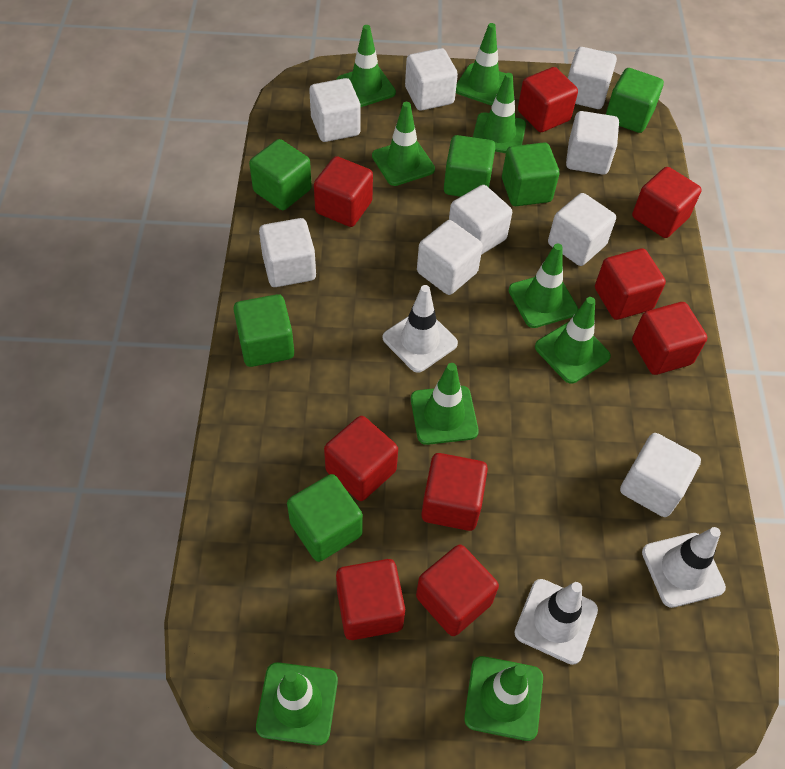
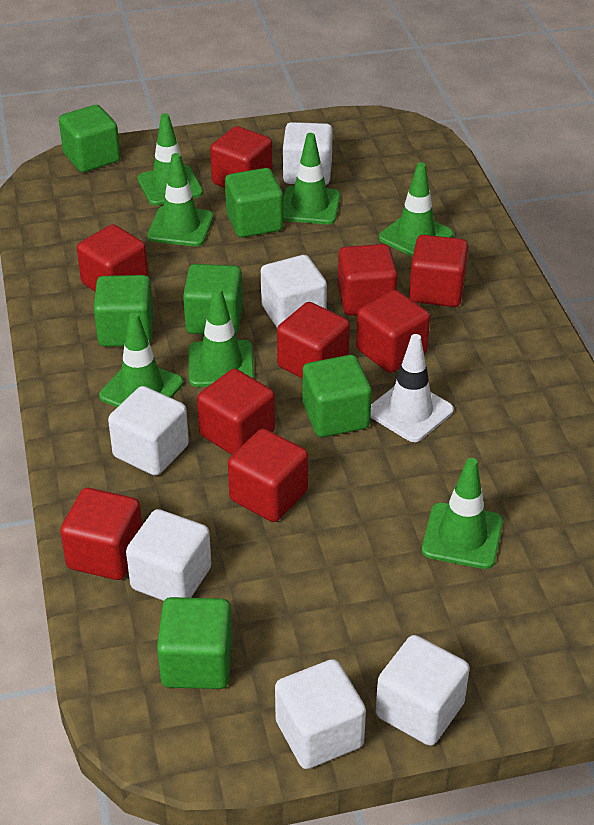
green traffic cone: 9 -> 7
white cube: 9 -> 6
white traffic cone: 3 -> 1

